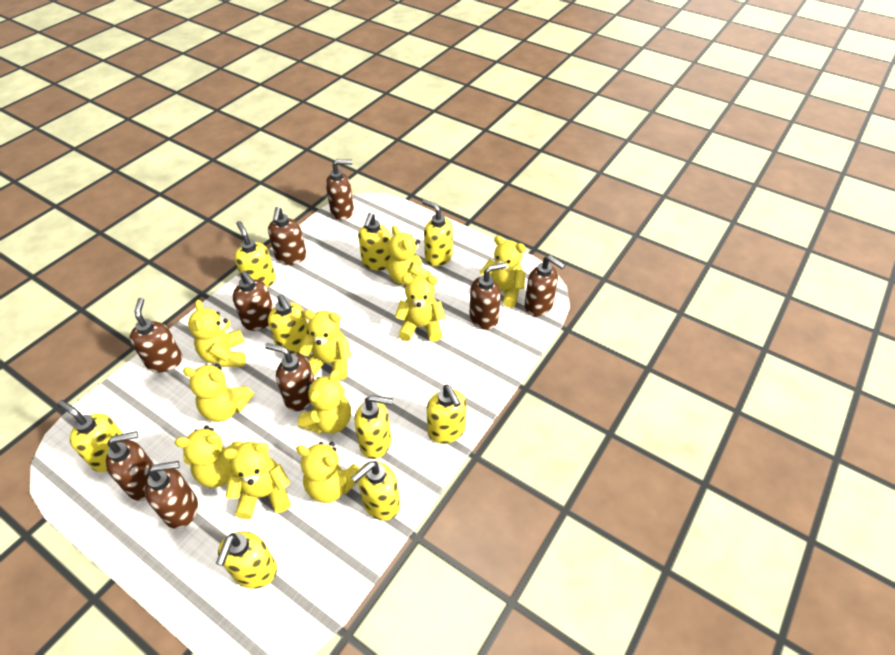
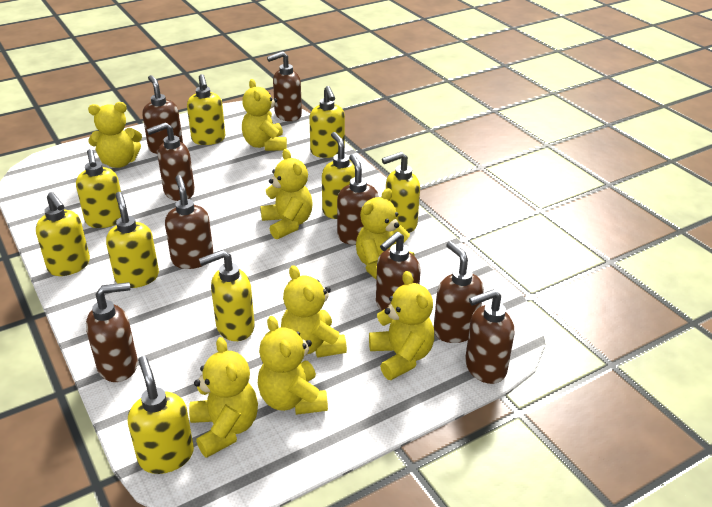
yellow teddy bear: 10 -> 8

